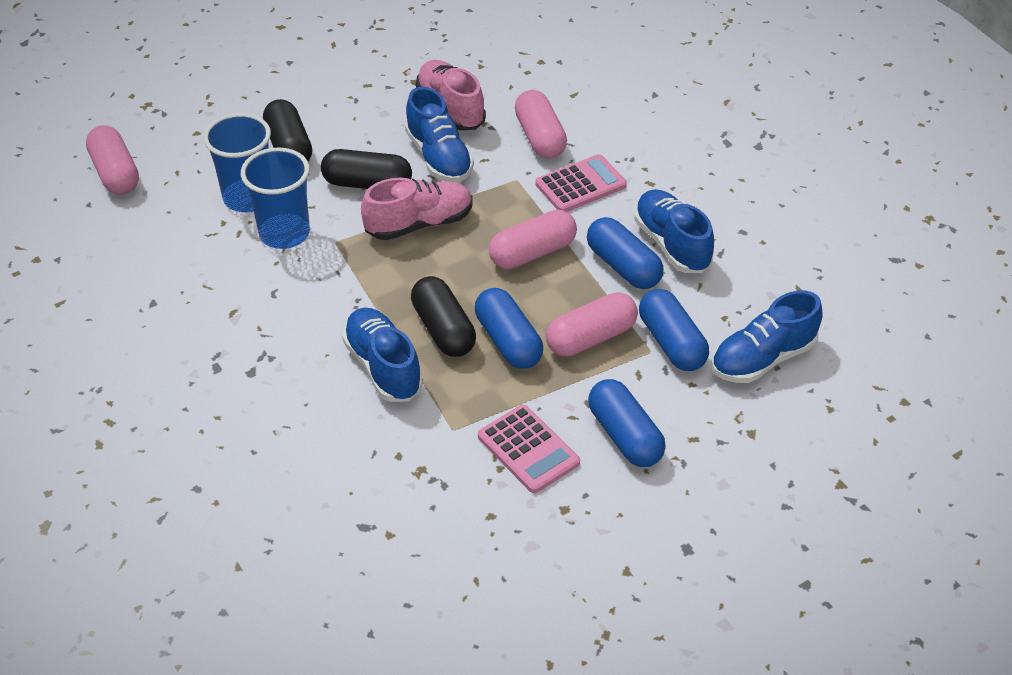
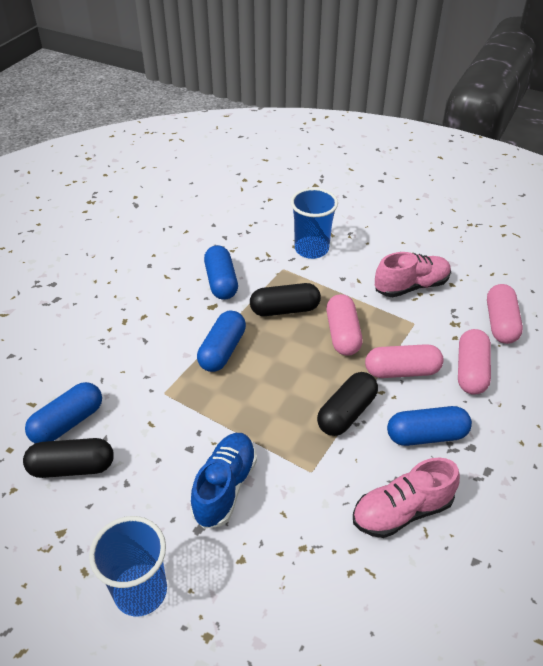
blue shoe: 4 -> 1
pink calculator: 2 -> 0

